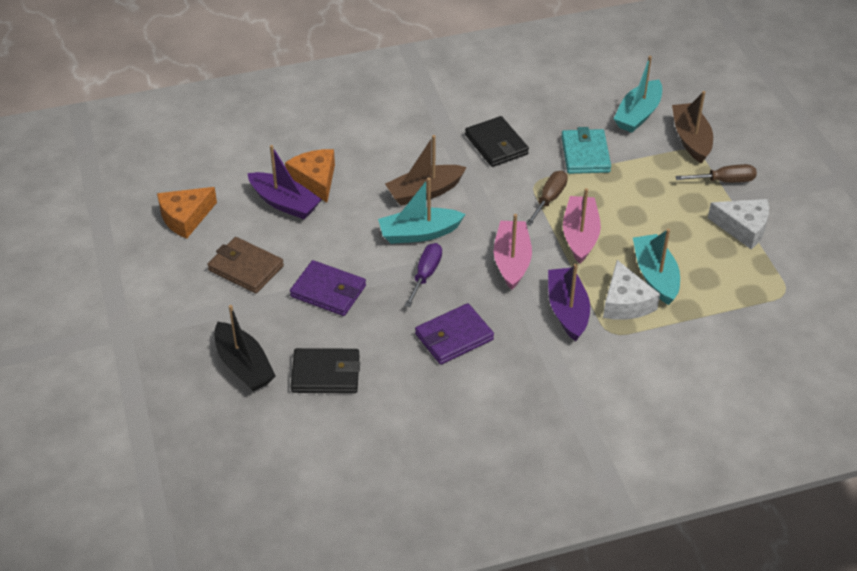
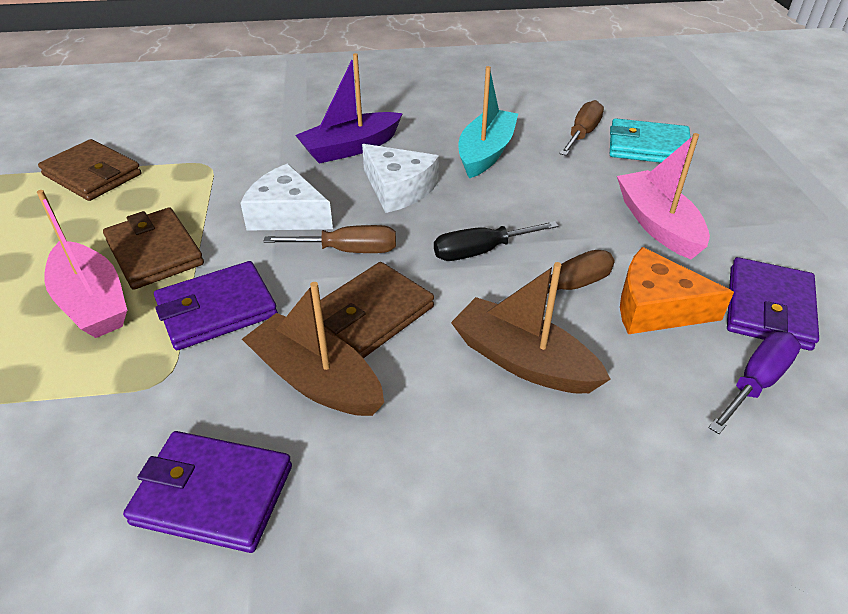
black boat: 1 -> 0
black screwdriver: 0 -> 1
black wallet: 2 -> 0
brown screwdriver: 2 -> 3
brown wallet: 1 -> 3
orange cheese: 2 -> 1
purple boat: 2 -> 1
purple wallet: 2 -> 3
turquoise boat: 3 -> 1

